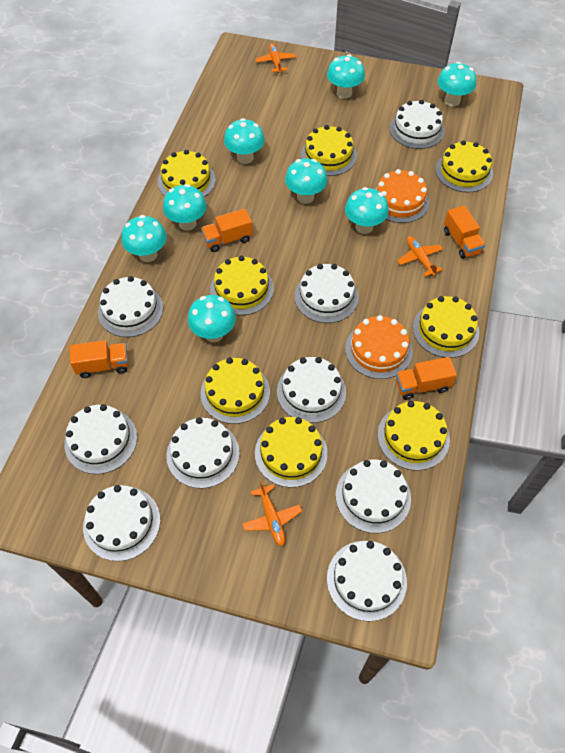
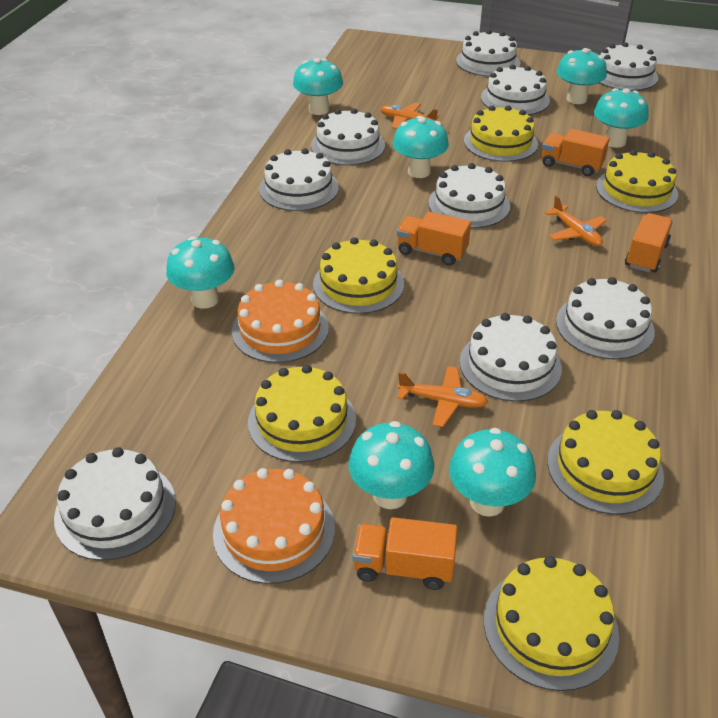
turquoise mushroom: 8 -> 7
yellow cake: 8 -> 6

